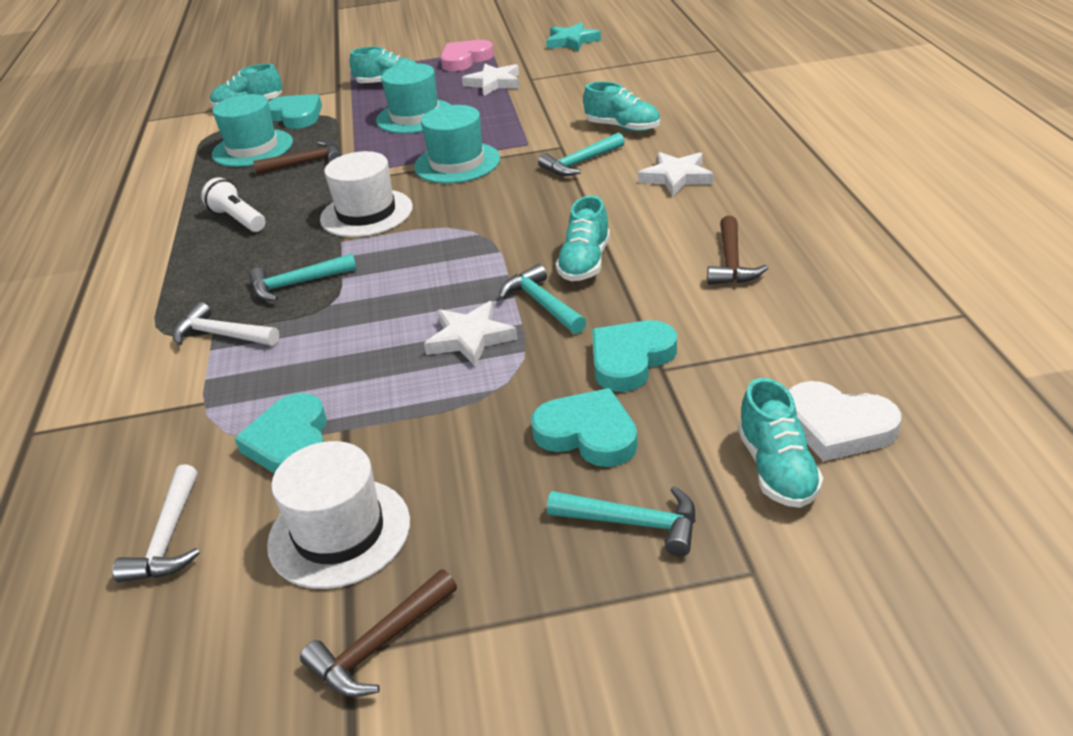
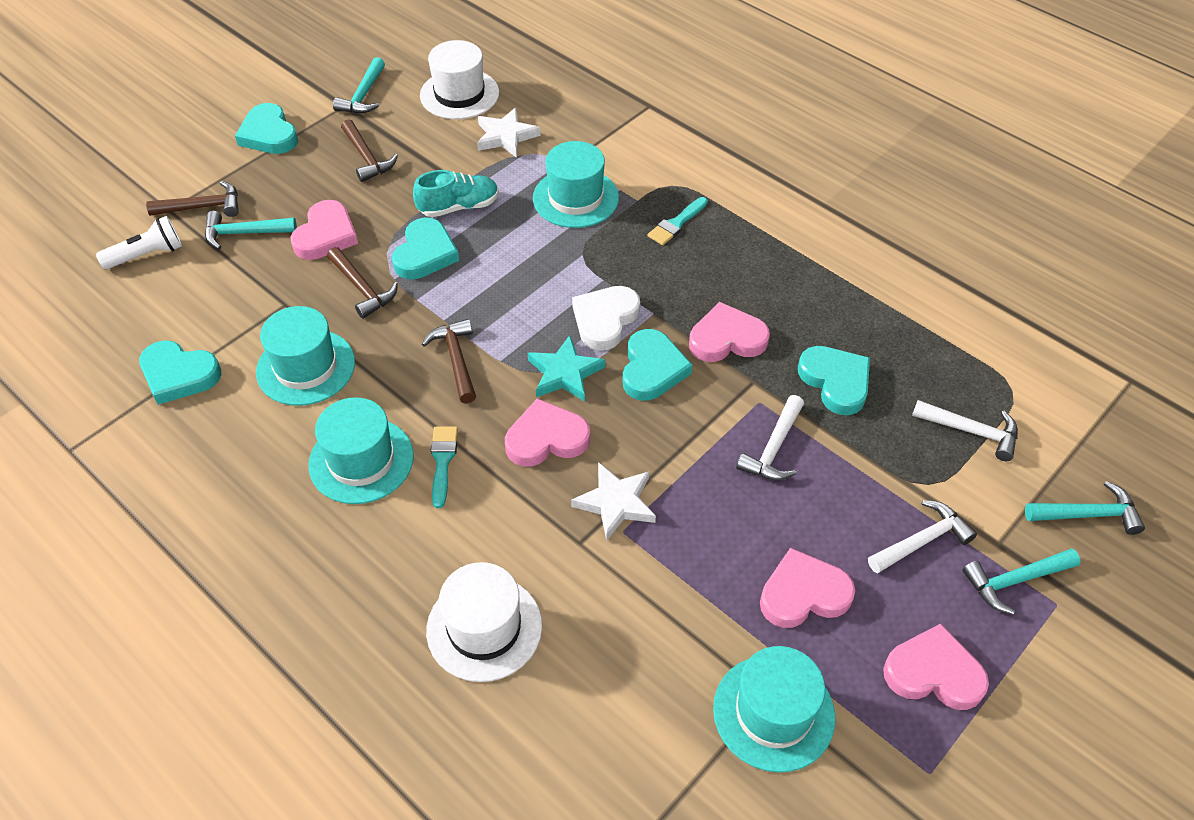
brown hammer: 3 -> 4
pink heart: 1 -> 5
turquoise brush: 0 -> 2
turquoise hat: 3 -> 4
turquoise heart: 4 -> 5
turquoise shoe: 5 -> 1
white hammer: 2 -> 3
white star: 3 -> 2

